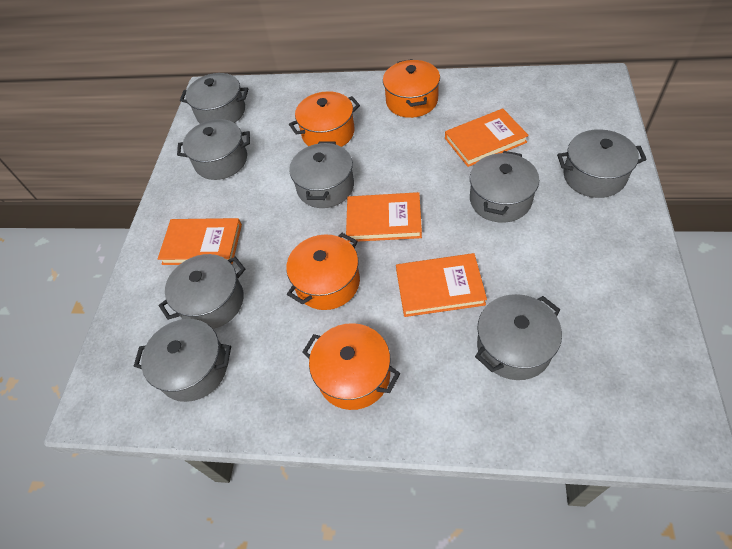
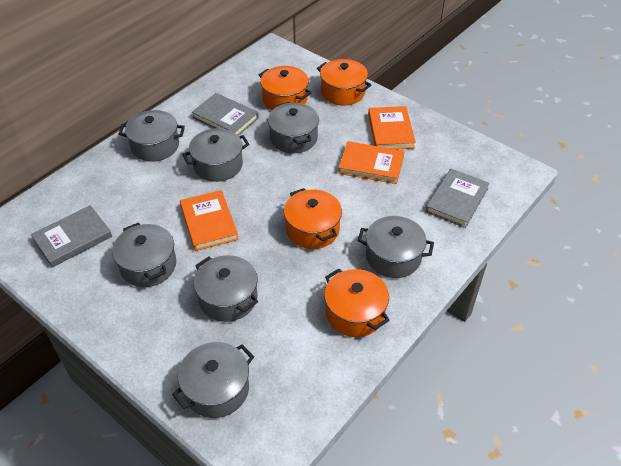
grey book: 0 -> 3
grey pot: 8 -> 7
orange book: 4 -> 3

